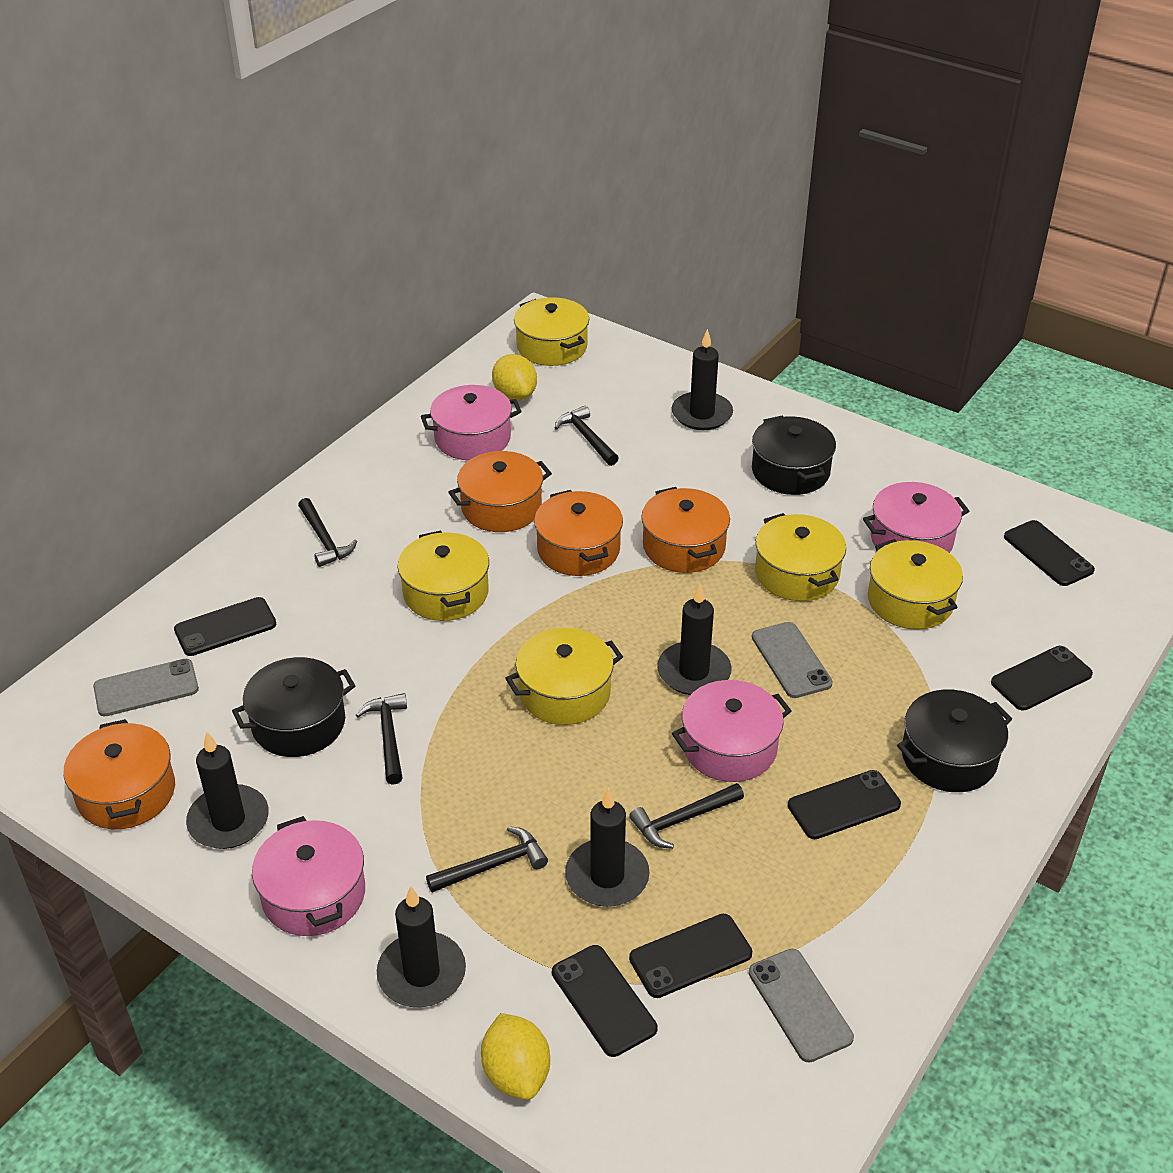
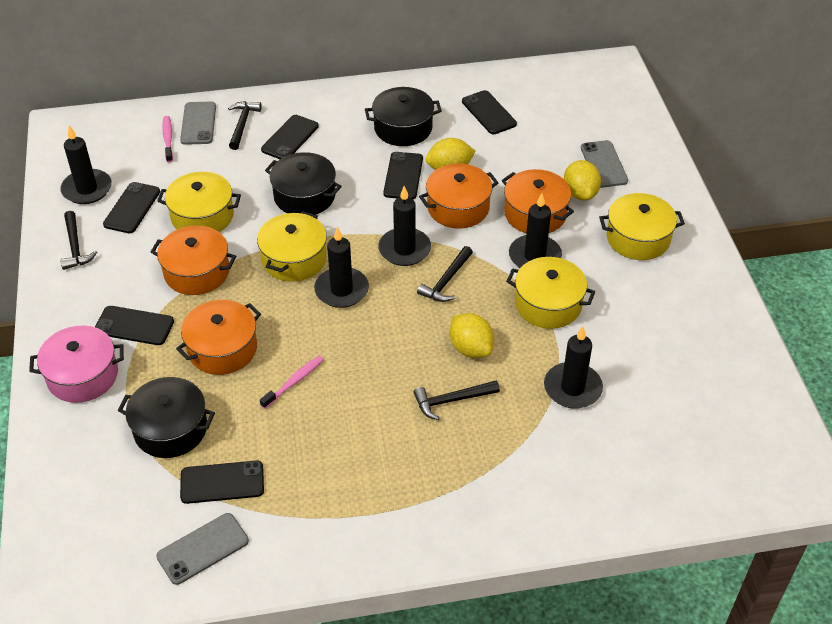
black hammer: 5 -> 4
pink pot: 4 -> 1
pink toothbrush: 0 -> 2
yellow lemon: 2 -> 3
yellow pot: 5 -> 4

